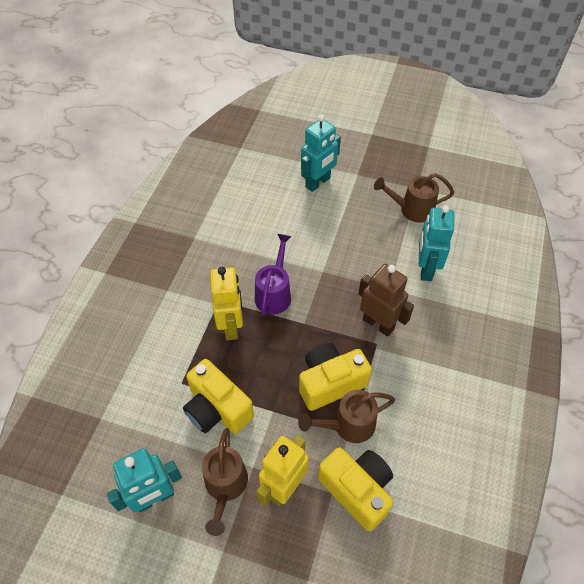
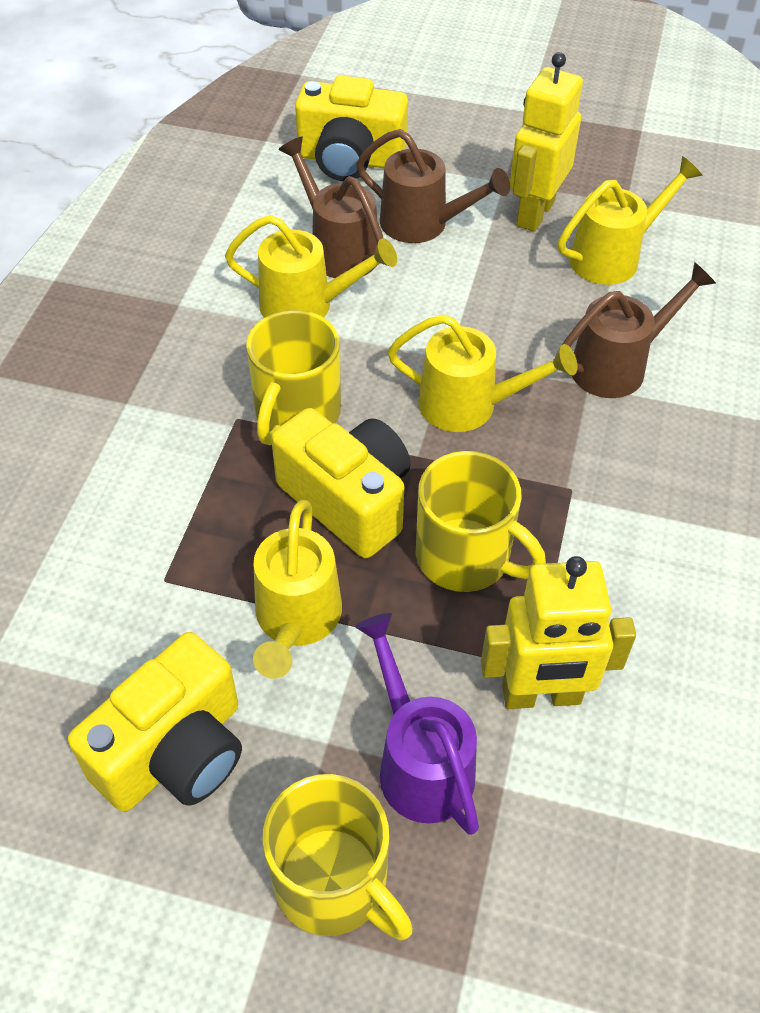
brown robot: 1 -> 0
turquoise robot: 3 -> 0
yellow mug: 0 -> 3
yellow watering can: 0 -> 4

